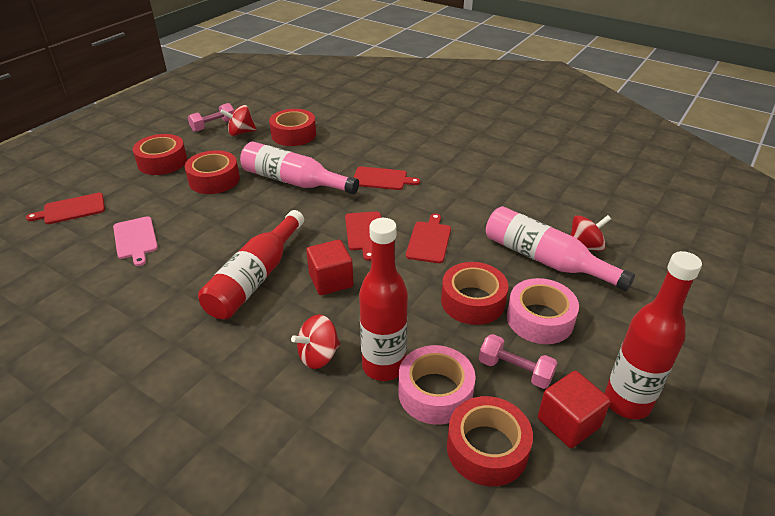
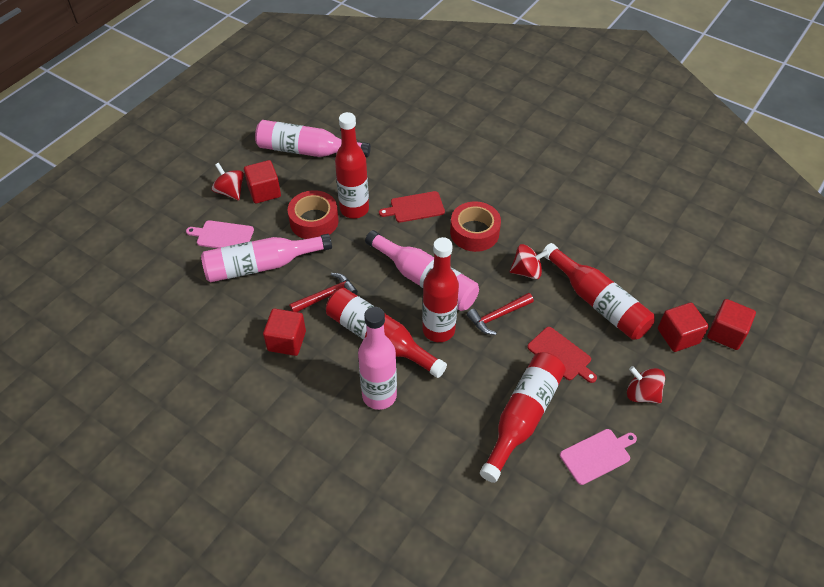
pink bottle: 2 -> 4
pink cutting board: 1 -> 2
pink dumbbell: 2 -> 0
pink tape: 2 -> 0
red bottle: 3 -> 5
red cube: 2 -> 4
red cutting board: 4 -> 2
red hammer: 0 -> 2
red tape: 5 -> 2

